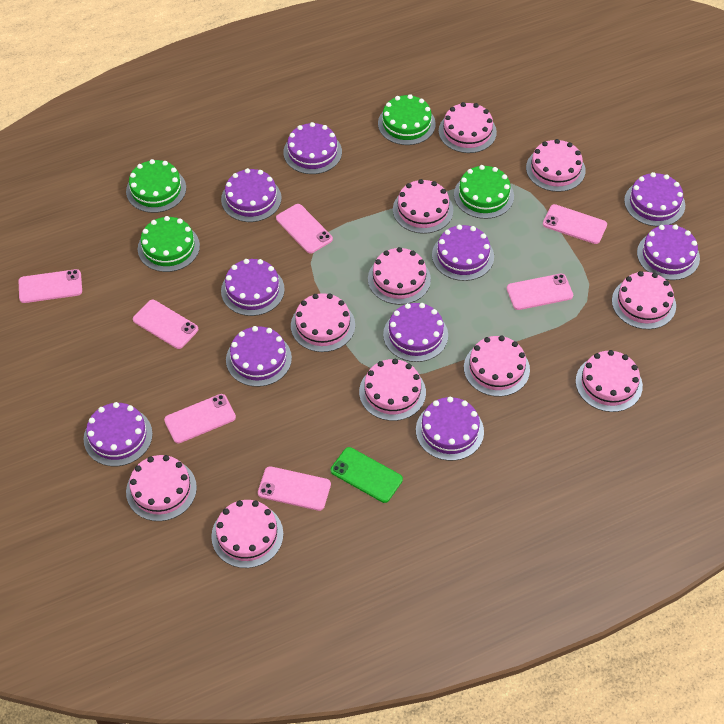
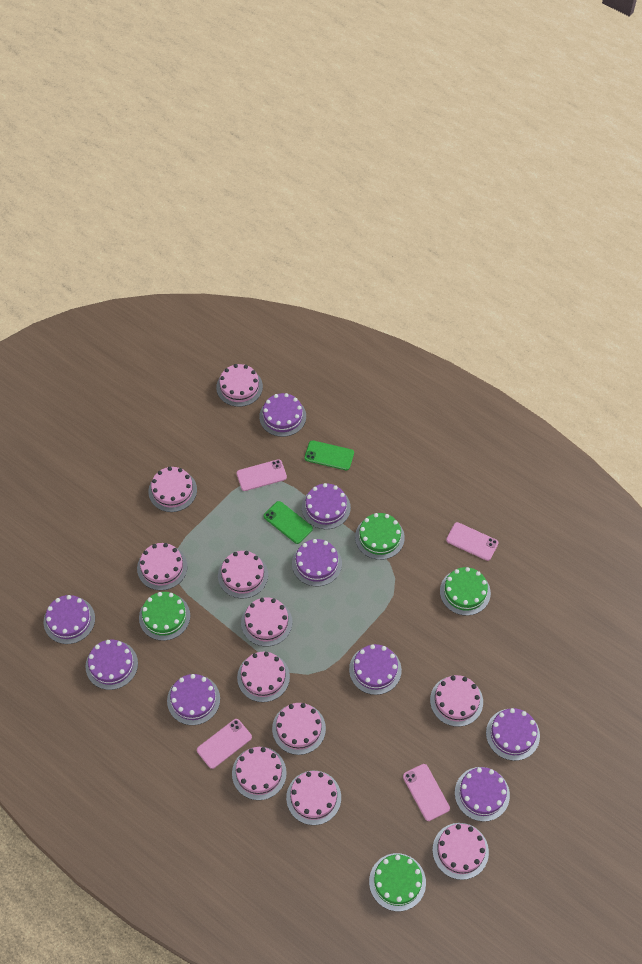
green phone: 1 -> 2
pink phone: 7 -> 4
purple cake: 10 -> 9

